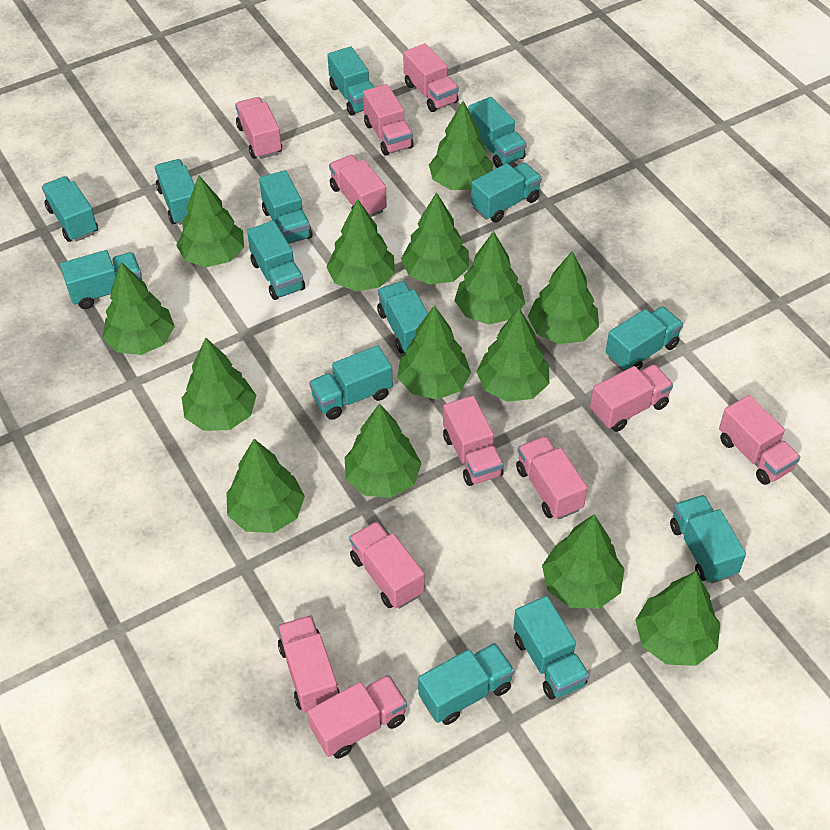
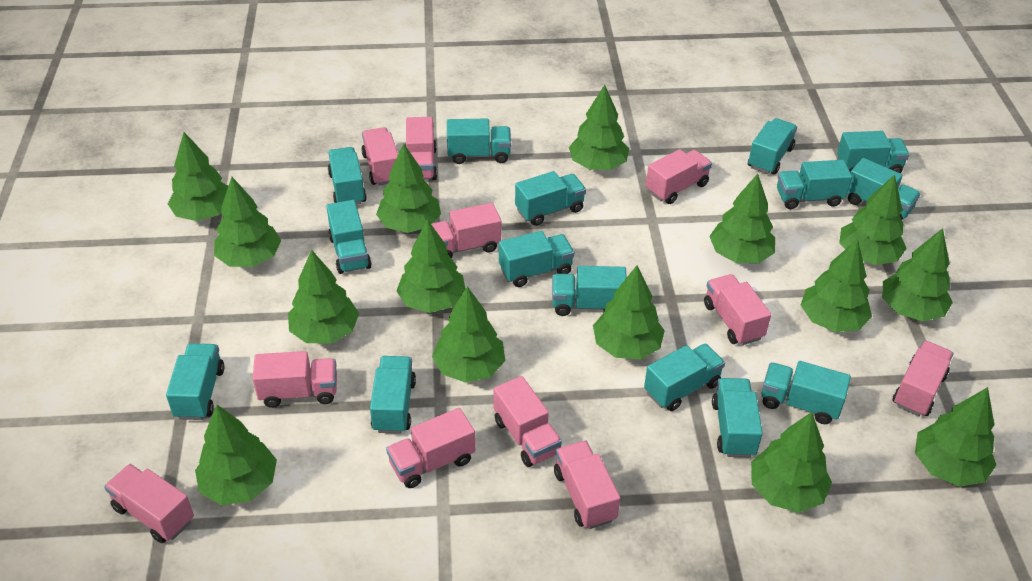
green tree: 14 -> 15
turquoise truck: 14 -> 15

